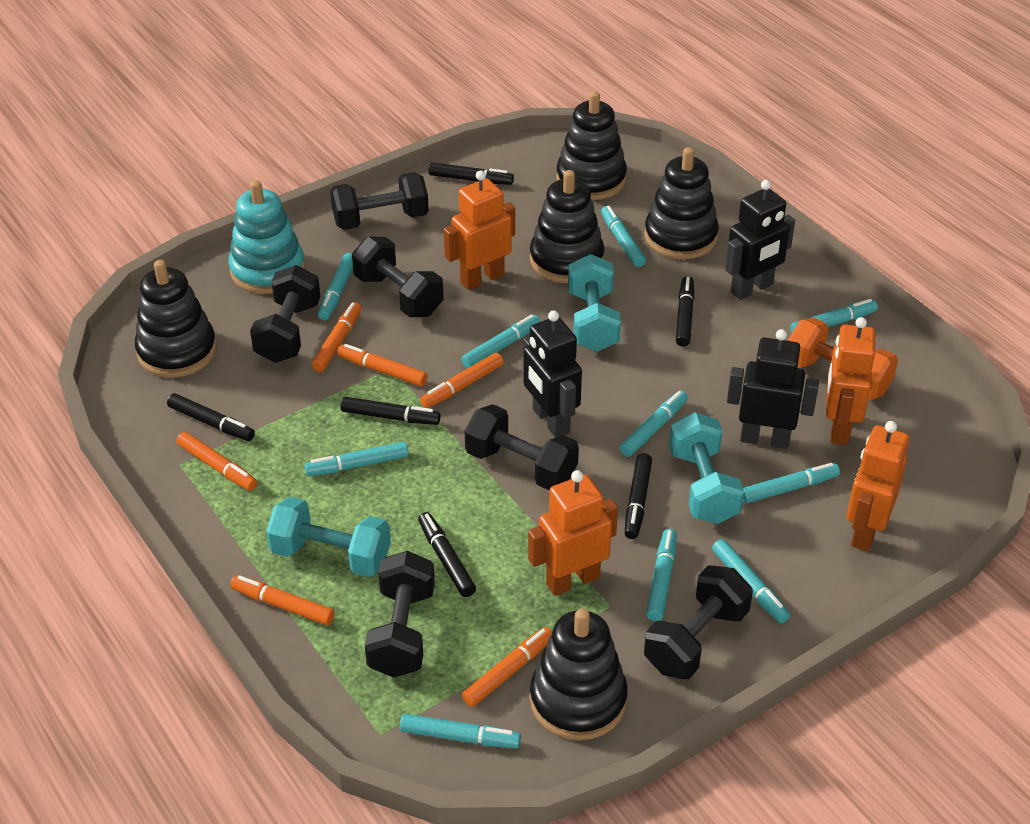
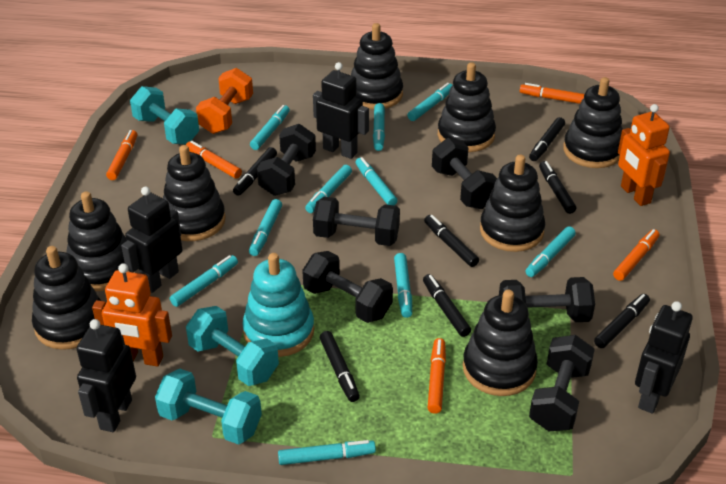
black marker: 6 -> 7
black robot: 3 -> 4
black stacking toy: 5 -> 8
orange marker: 6 -> 5
orange robot: 4 -> 2

